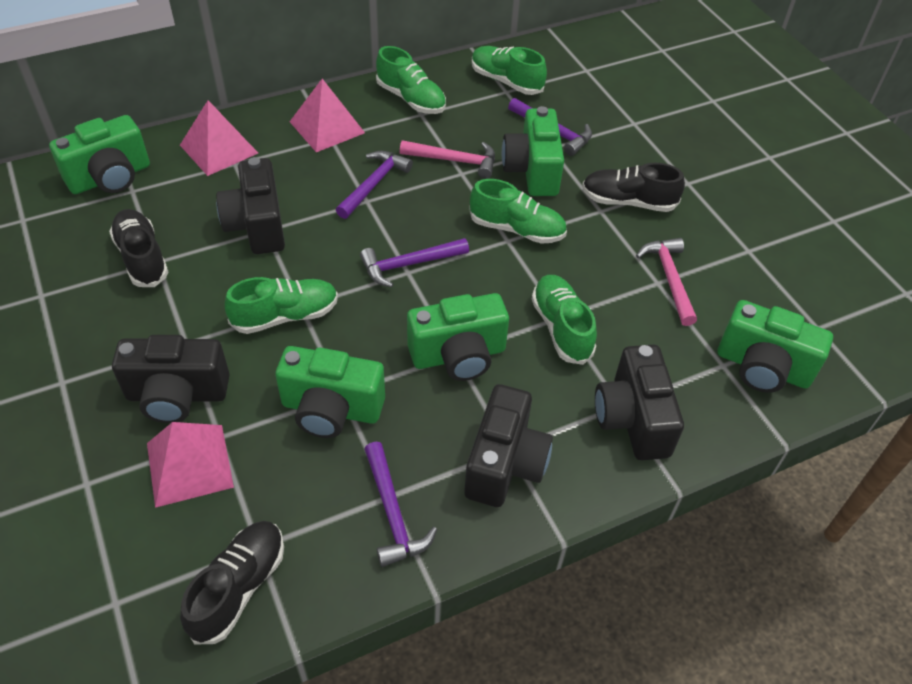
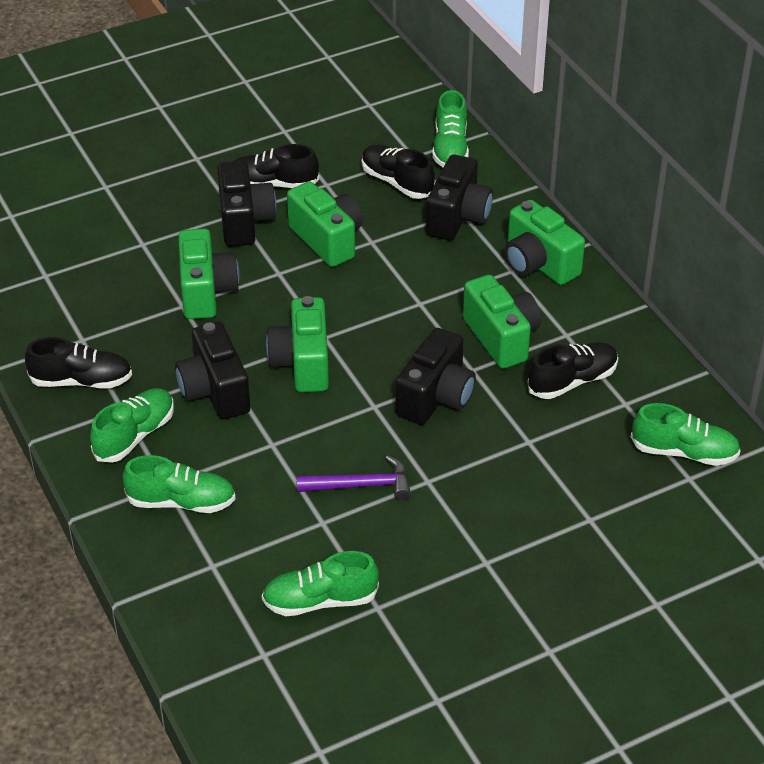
black shoe: 3 -> 4
pink hammer: 2 -> 0
pink pyramid: 3 -> 0
purple hammer: 4 -> 1

